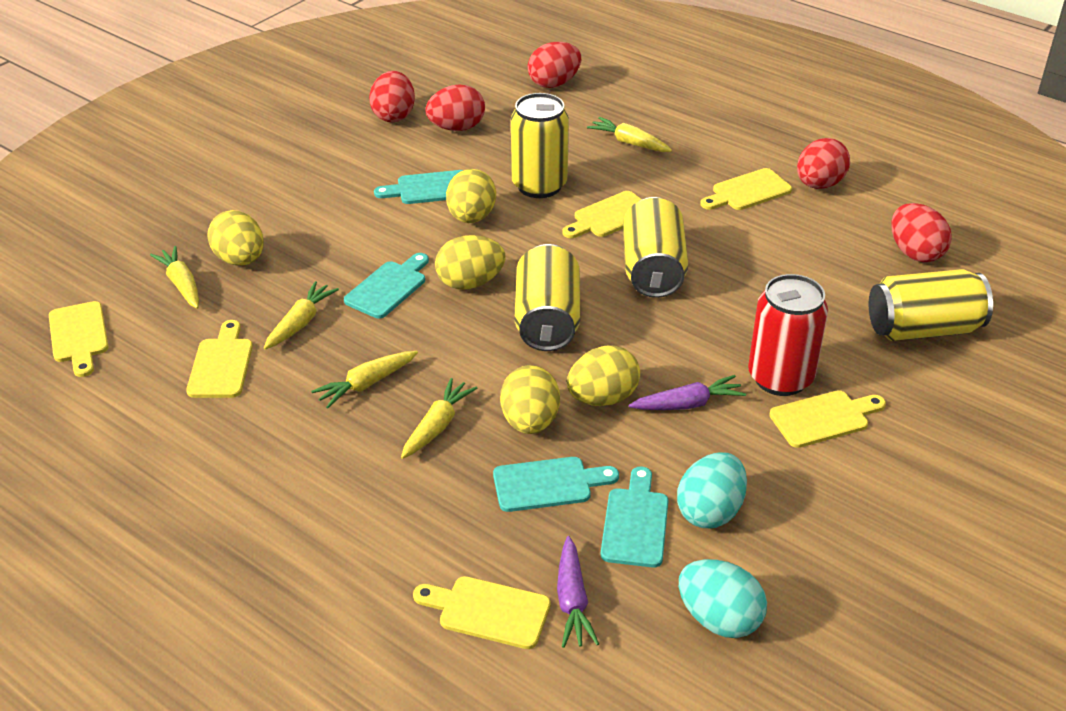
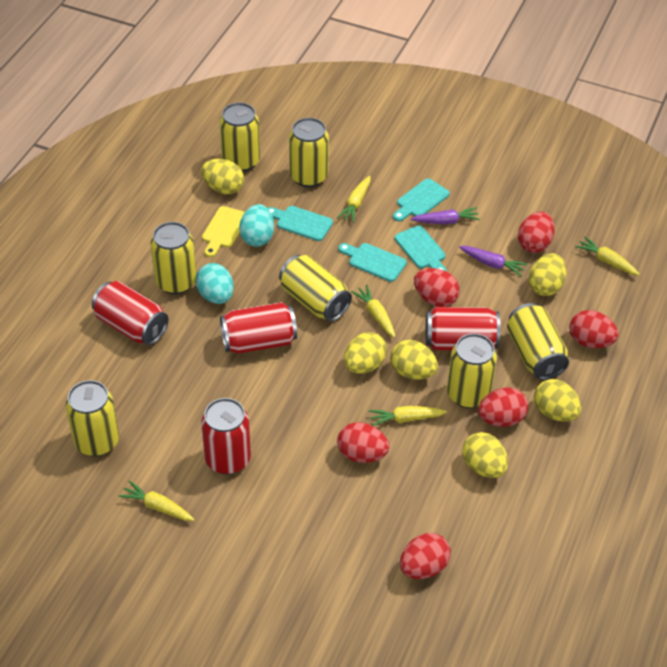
red can: 1 -> 4
red egg: 5 -> 6
yellow can: 4 -> 7
yellow cutting board: 6 -> 1
yellow egg: 5 -> 6

